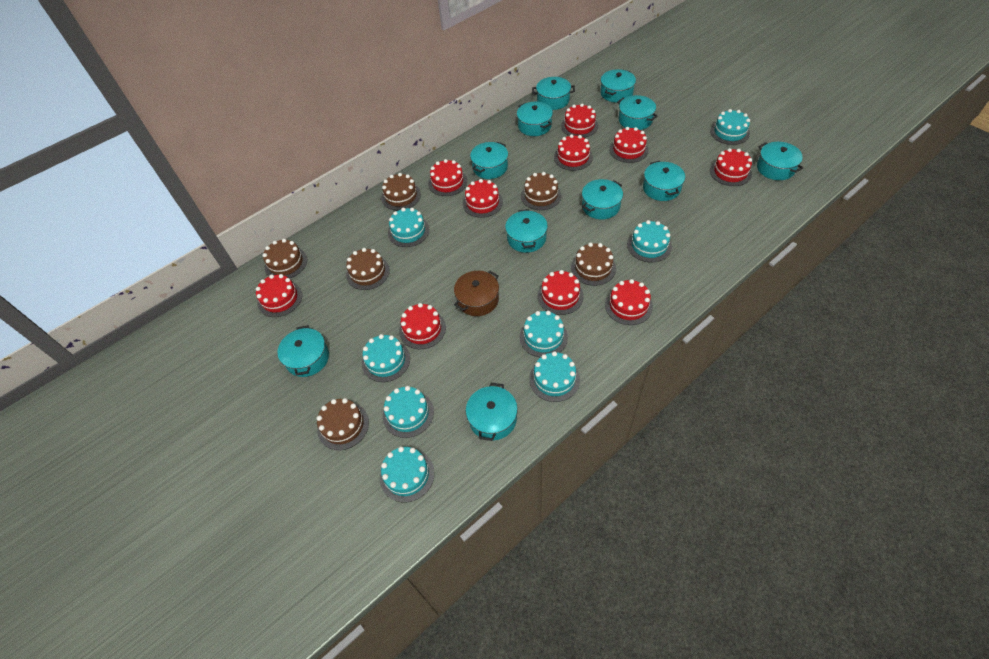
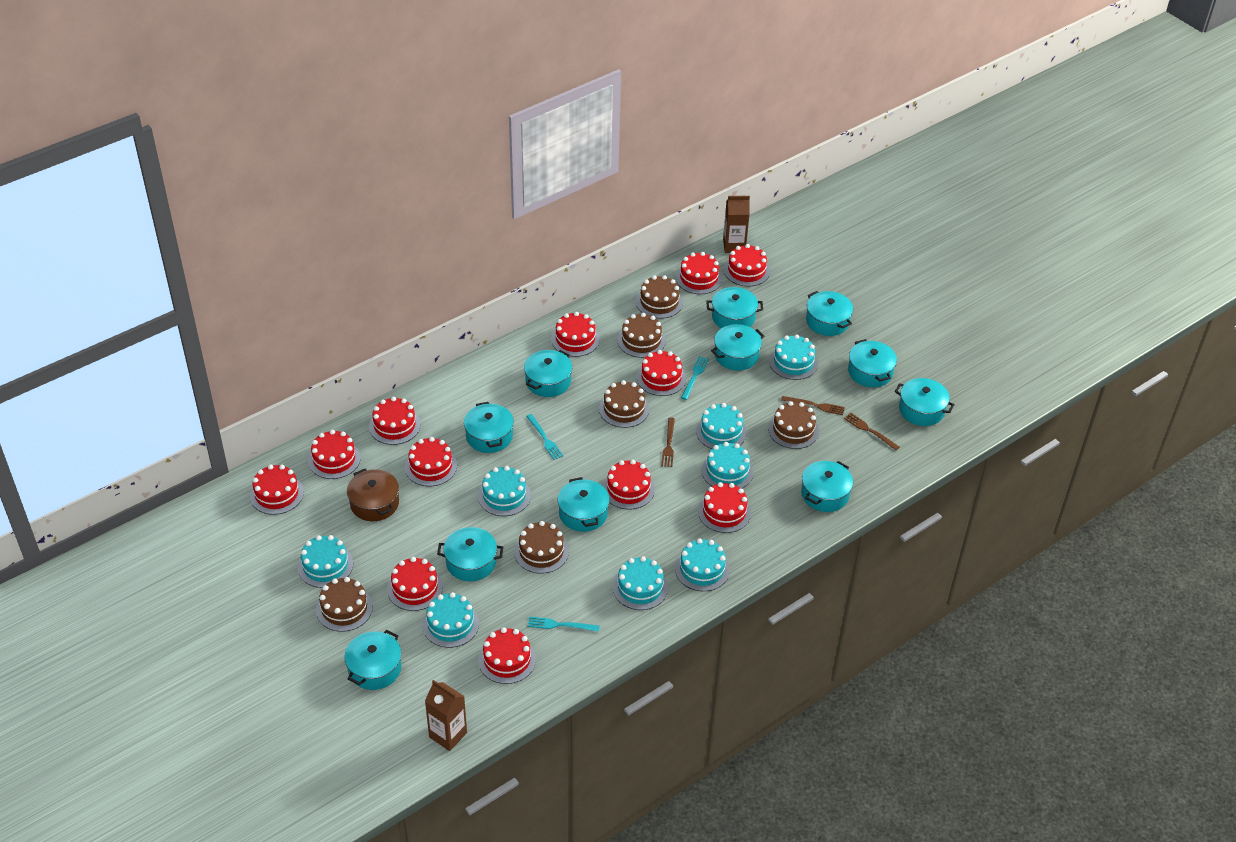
brown carton: 0 -> 2
brown fork: 0 -> 3
red cake: 10 -> 12
turquoise fork: 0 -> 3

